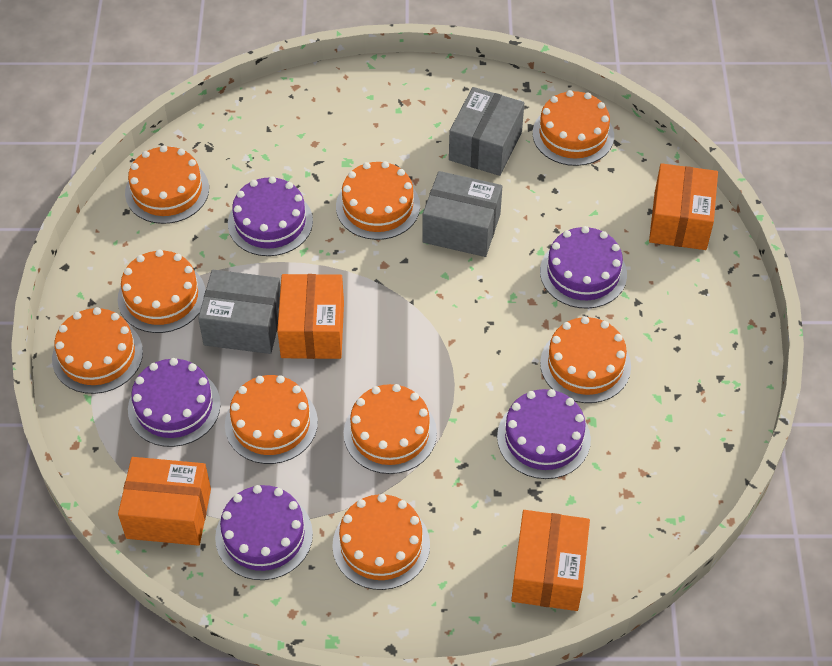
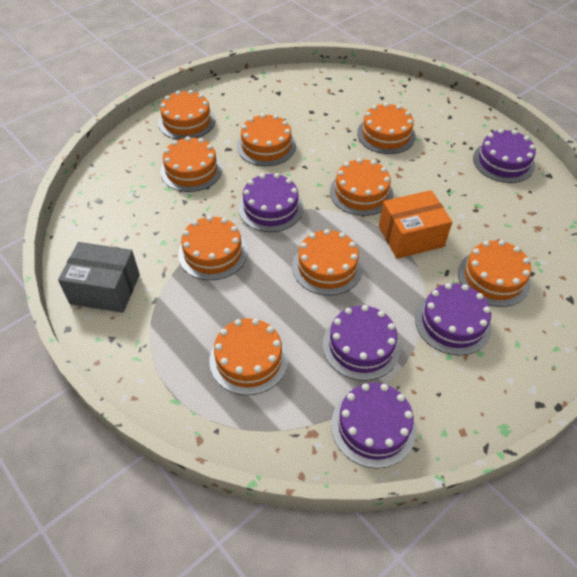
grey box: 3 -> 1
orange box: 4 -> 1

